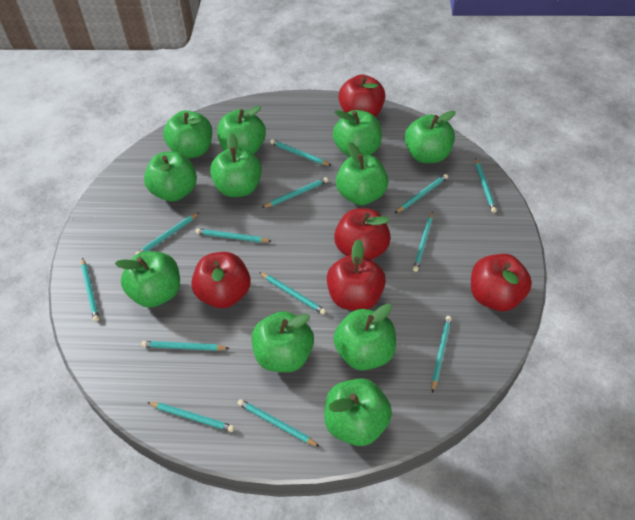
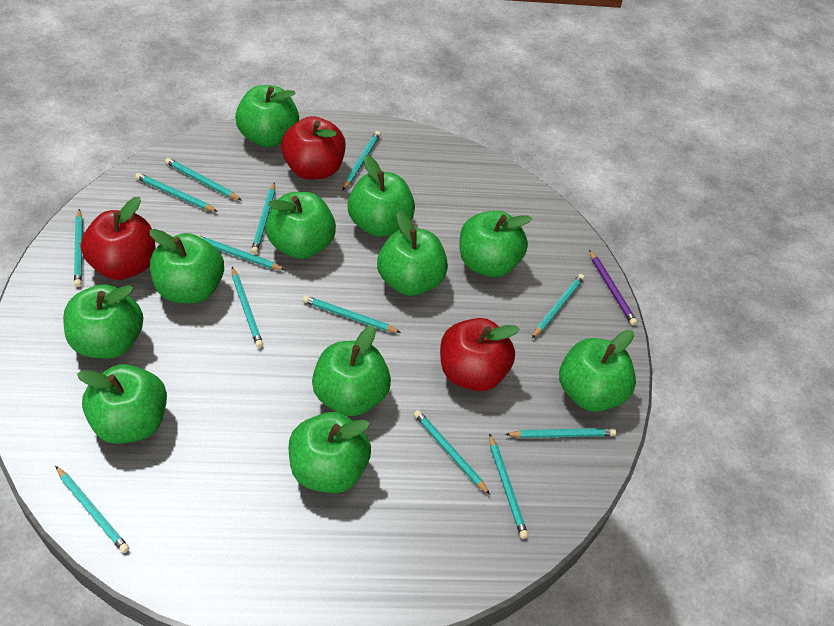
purple pencil: 0 -> 1
red apple: 5 -> 3

